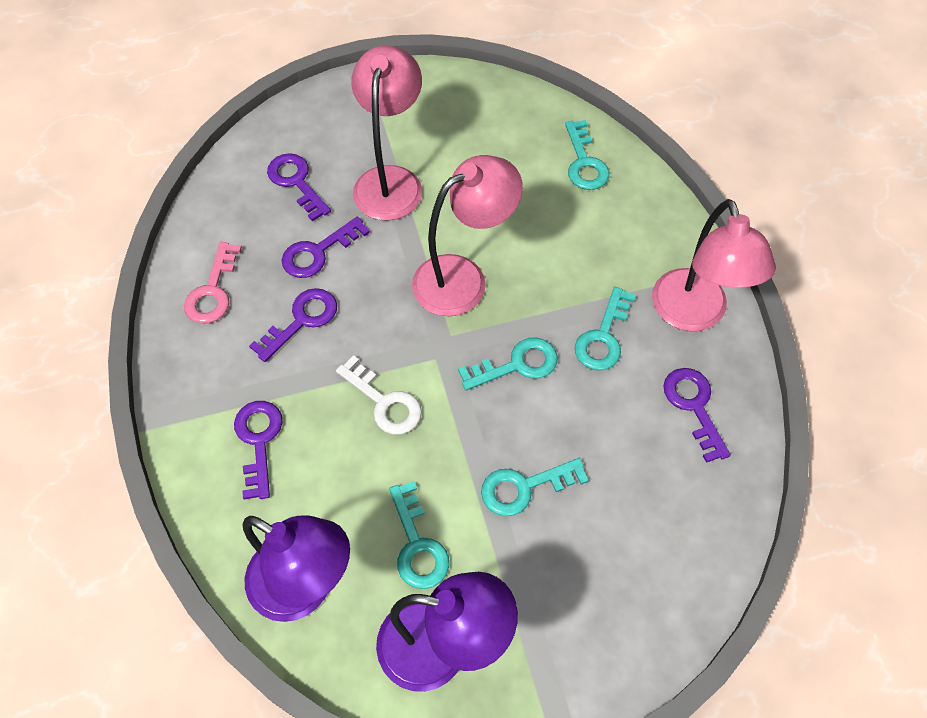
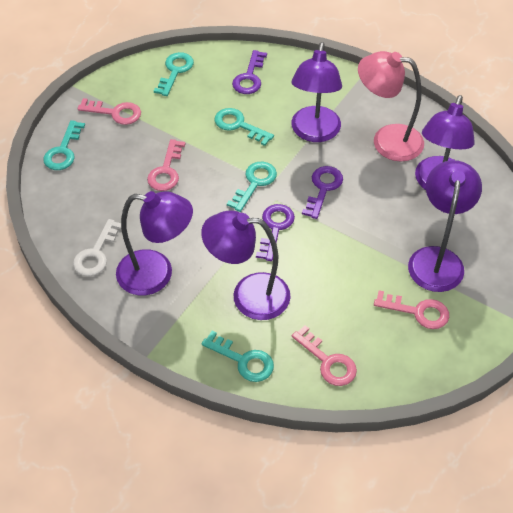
pink key: 1 -> 4
pink lamp: 3 -> 1
purple key: 5 -> 3
purple lamp: 2 -> 5

